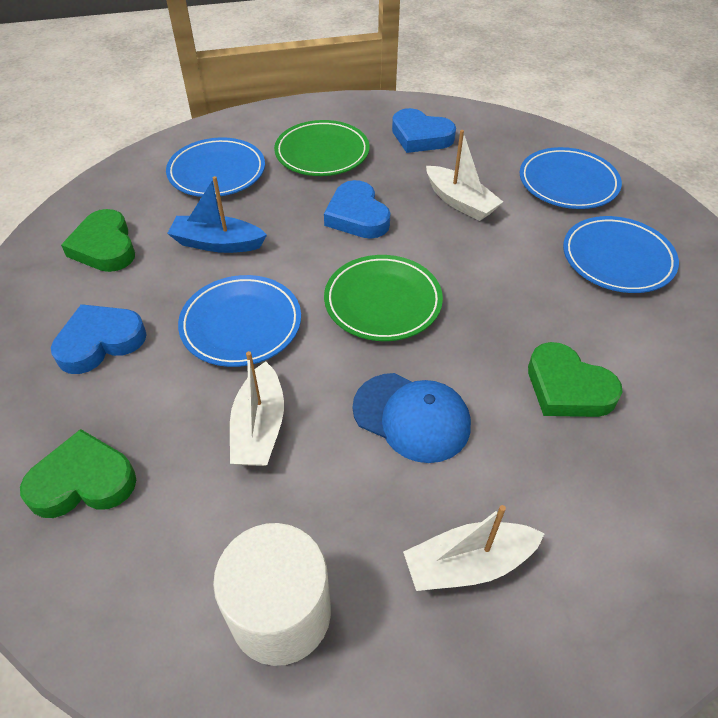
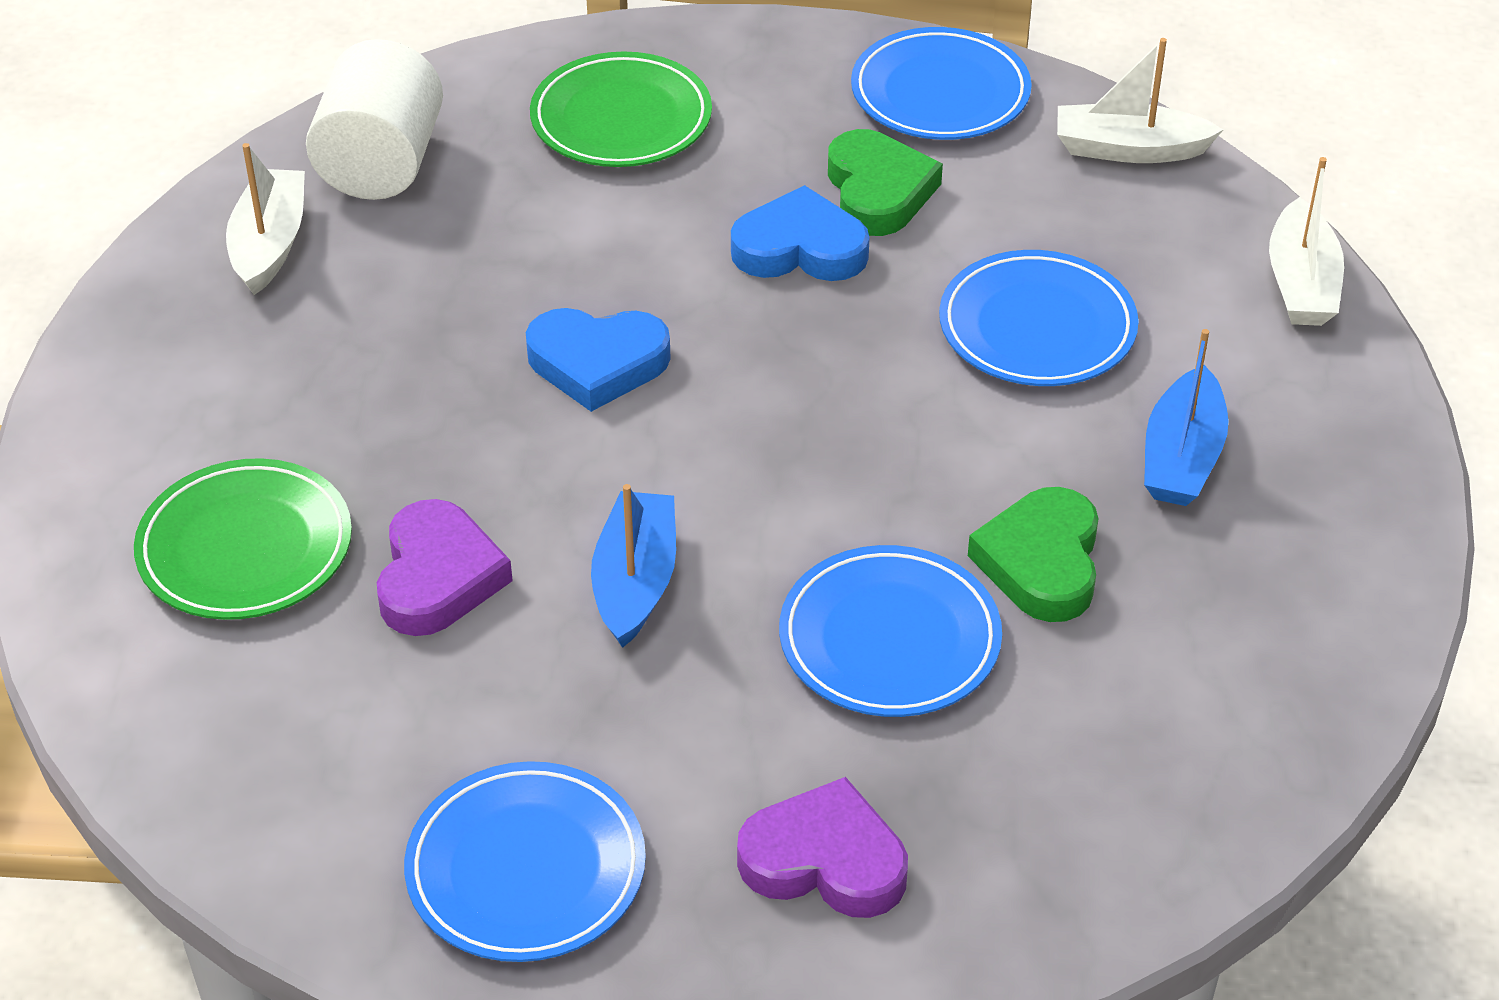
blue boat: 1 -> 2
blue cap: 1 -> 0
blue heart: 3 -> 2
green heart: 3 -> 2
purple heart: 0 -> 2

